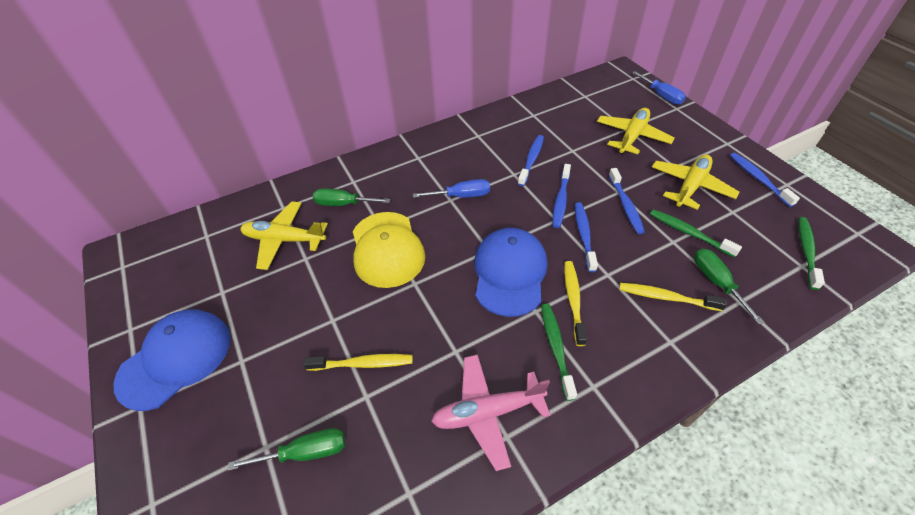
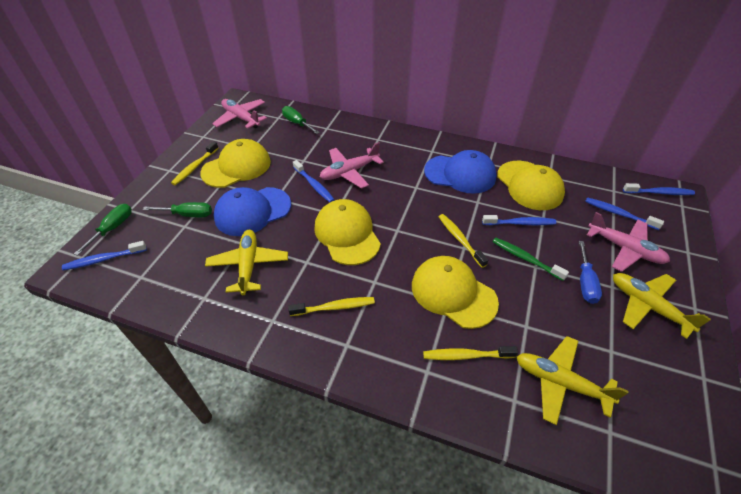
blue screwdriver: 2 -> 1
green toothbrush: 3 -> 1
pink plane: 1 -> 3
yellow cap: 1 -> 4
yellow toothbrush: 3 -> 4

